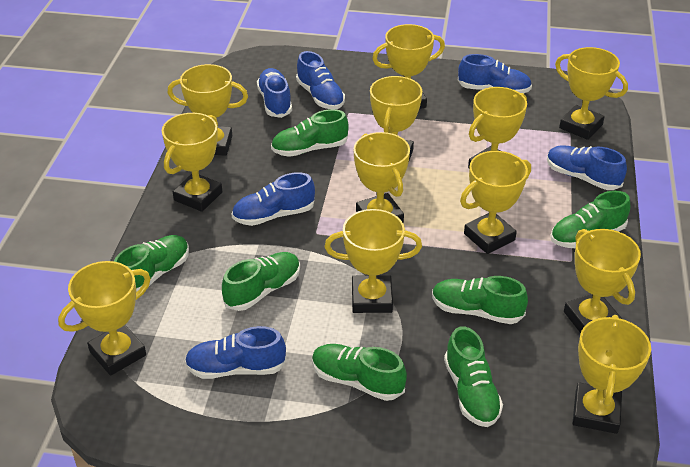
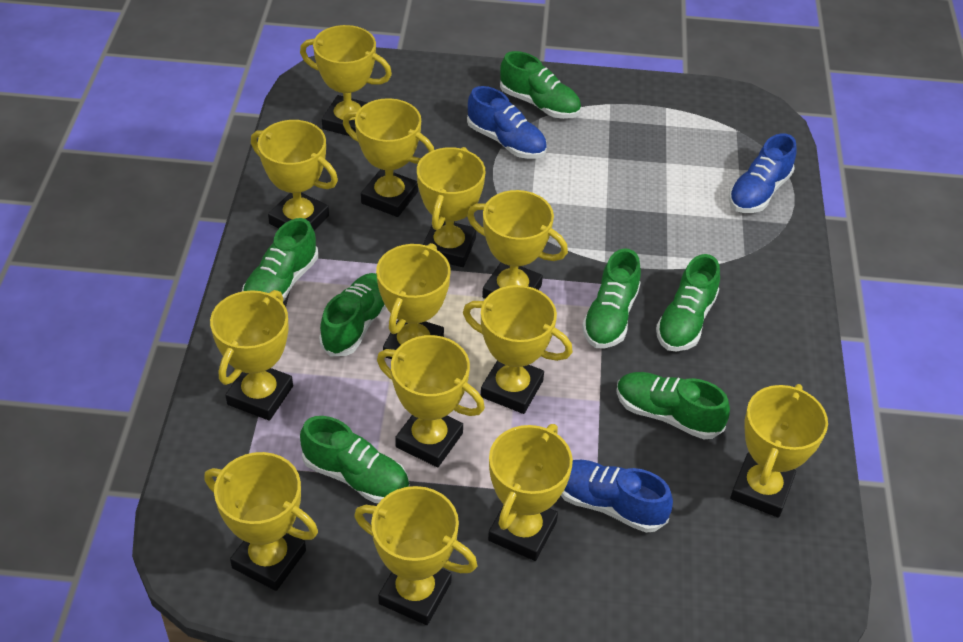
blue shoe: 6 -> 3
yellow trophy: 12 -> 13

